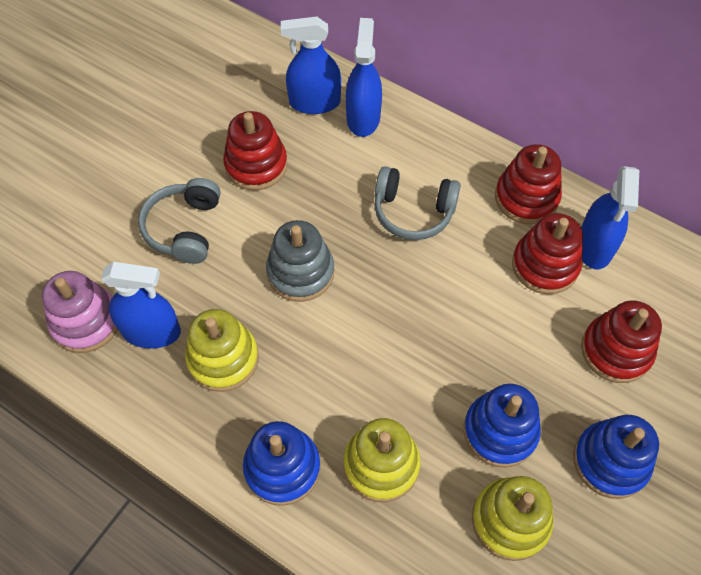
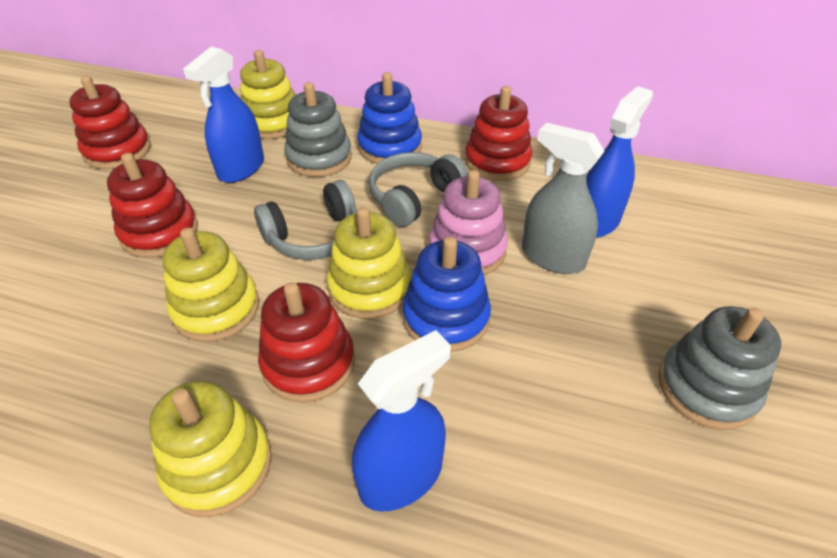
blue spray bottle: 4 -> 3
blue stacking toy: 3 -> 2
grey spray bottle: 0 -> 1
grey stacking toy: 1 -> 2
yellow stacking toy: 3 -> 4

